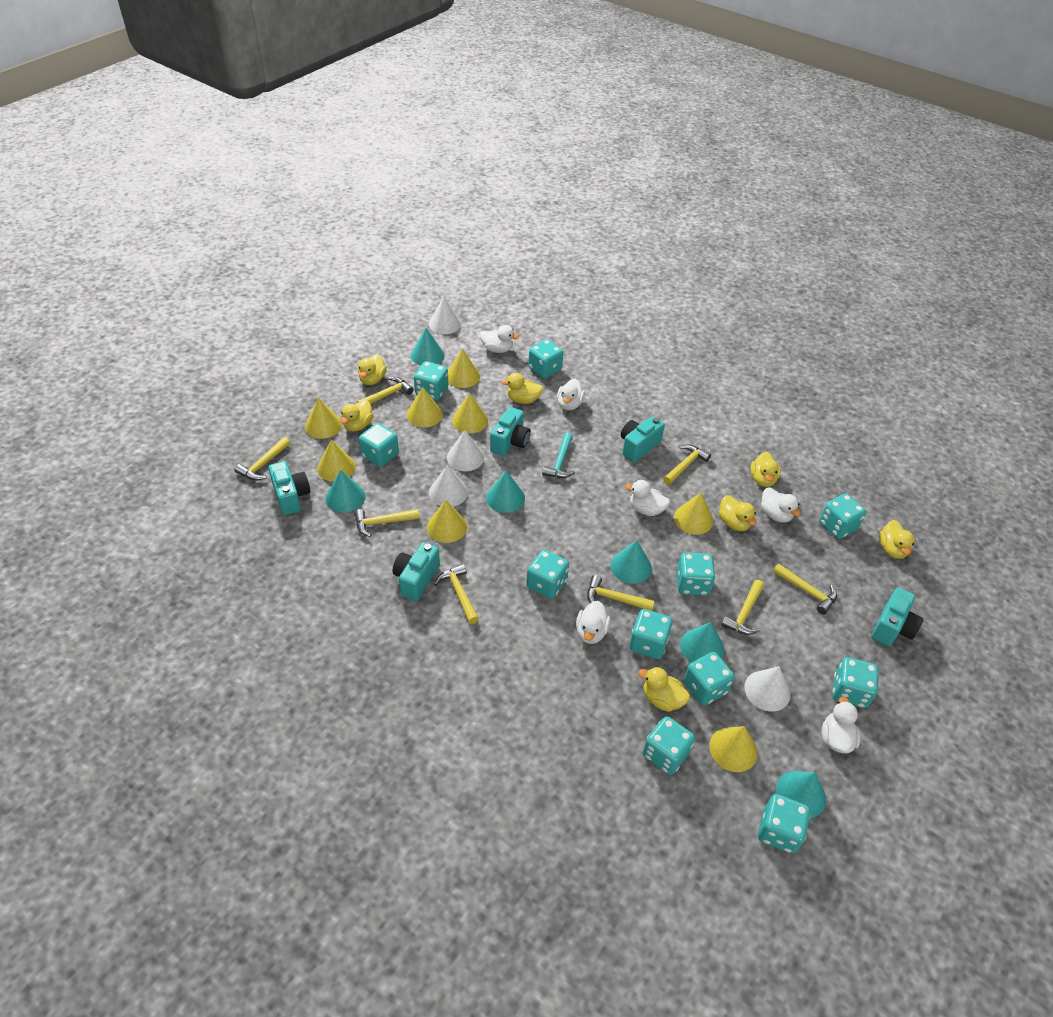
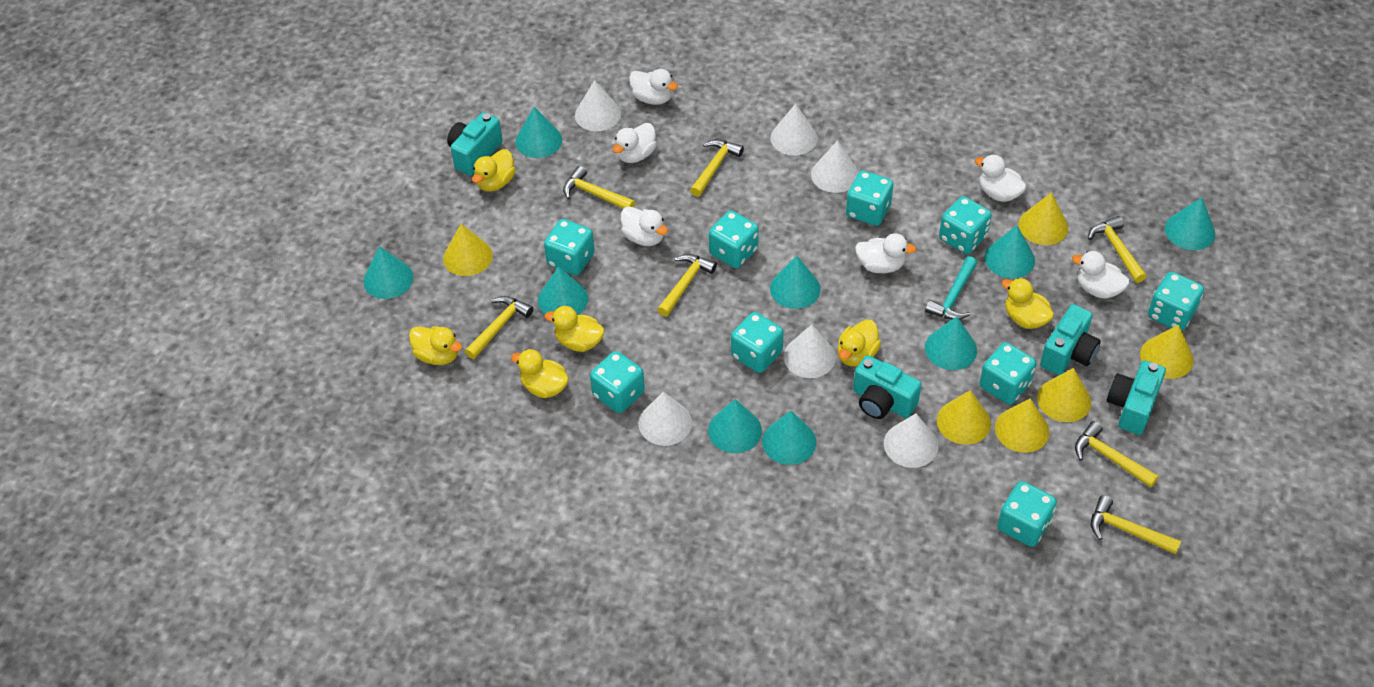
turquoise camera: 5 -> 4
turquoise cone: 6 -> 9
turquoise dice: 11 -> 9
white cone: 4 -> 6
yellow cone: 8 -> 6
yellow duck: 7 -> 6
yellow hammer: 8 -> 7

